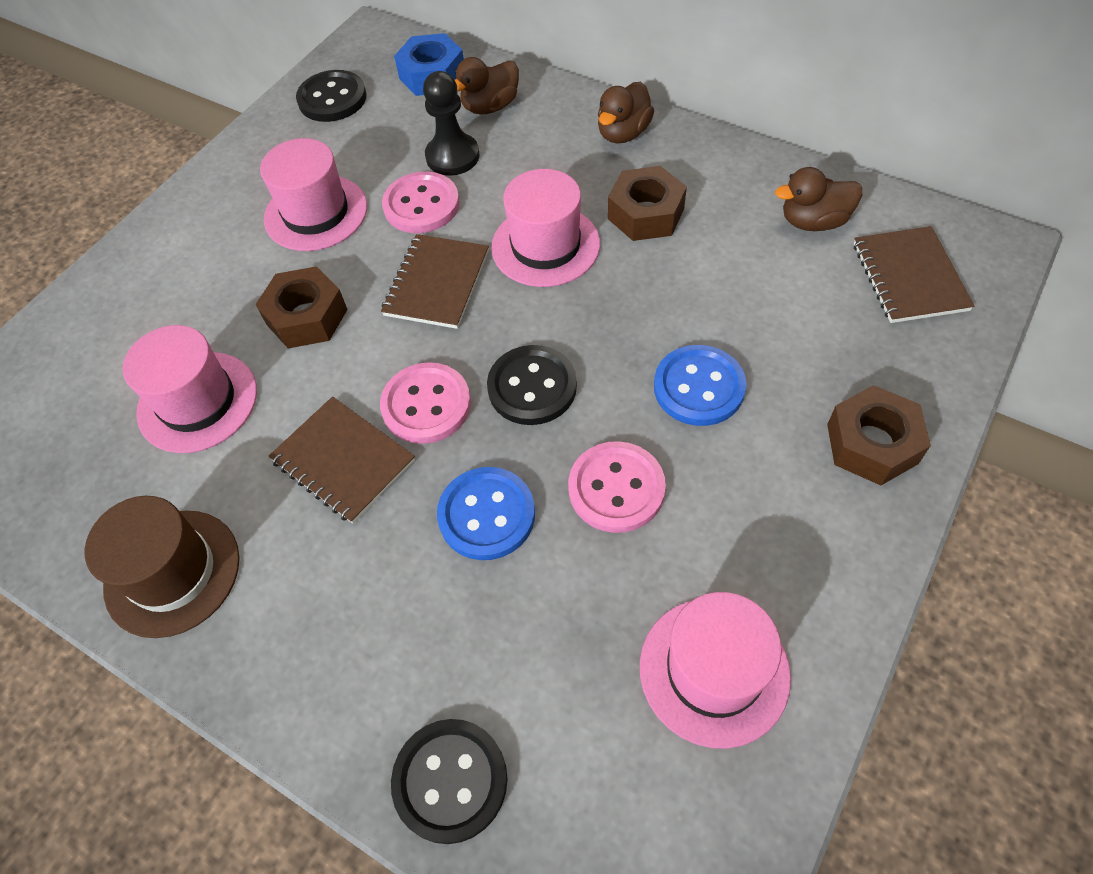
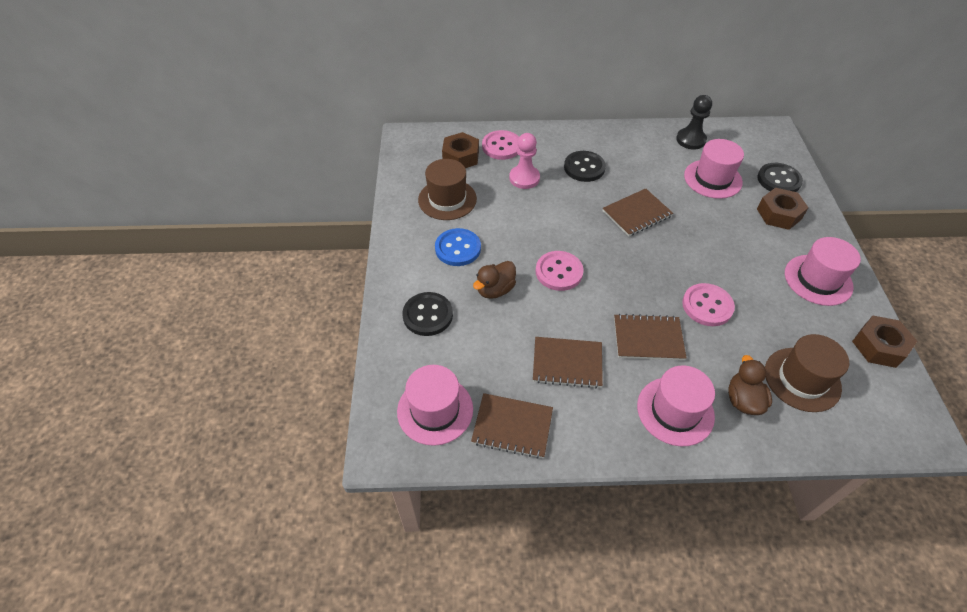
blue button: 2 -> 1
blue nut: 1 -> 0
brown duck: 3 -> 2
brown hat: 1 -> 2
brown notebook: 3 -> 4
pink pawn: 0 -> 1

